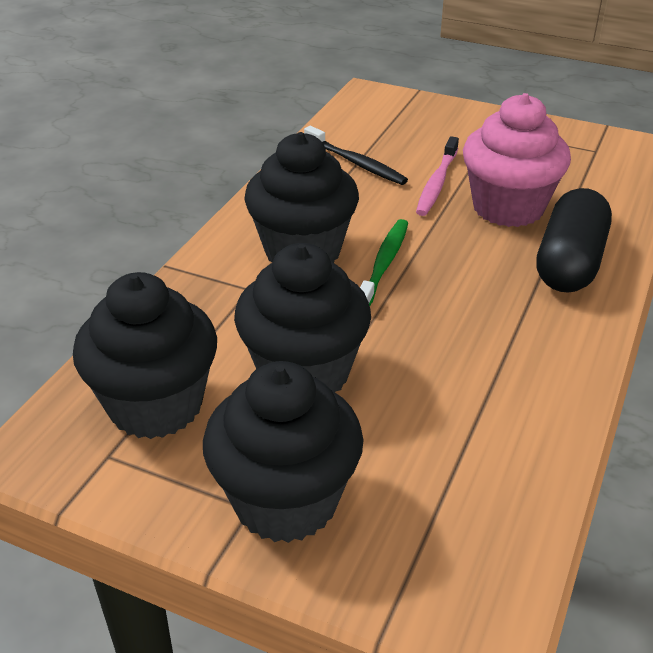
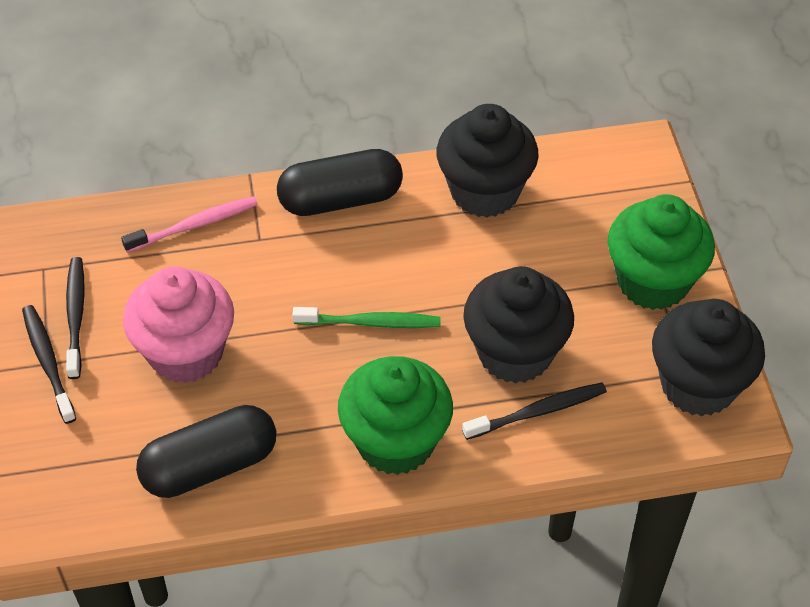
black capsule: 1 -> 2
black cupcake: 4 -> 3
black toothbrush: 1 -> 3
green cupcake: 0 -> 2

